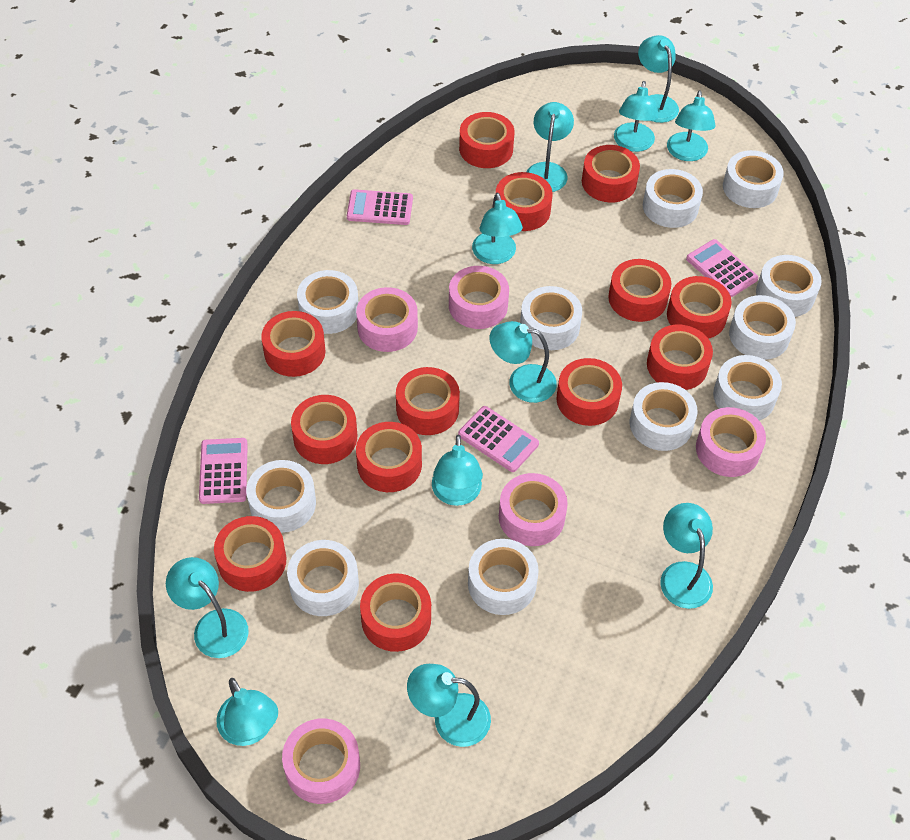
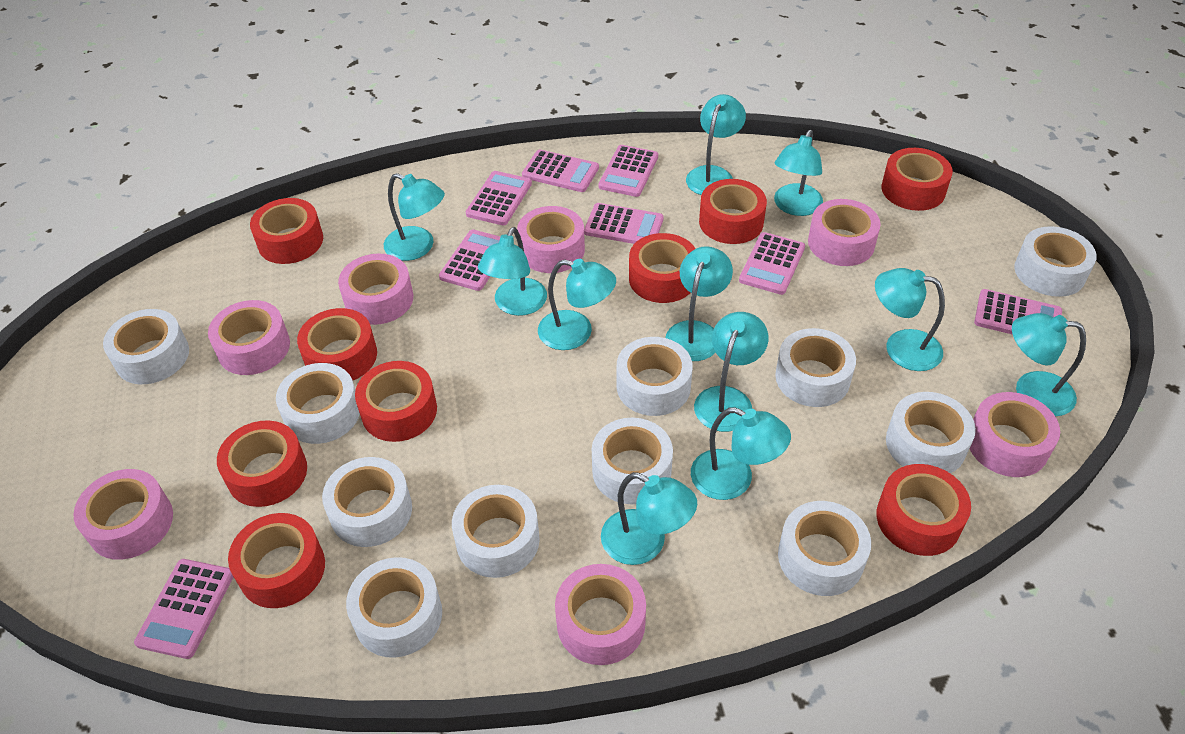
pink calculator: 4 -> 8
pink tape: 5 -> 7
red tape: 13 -> 9

